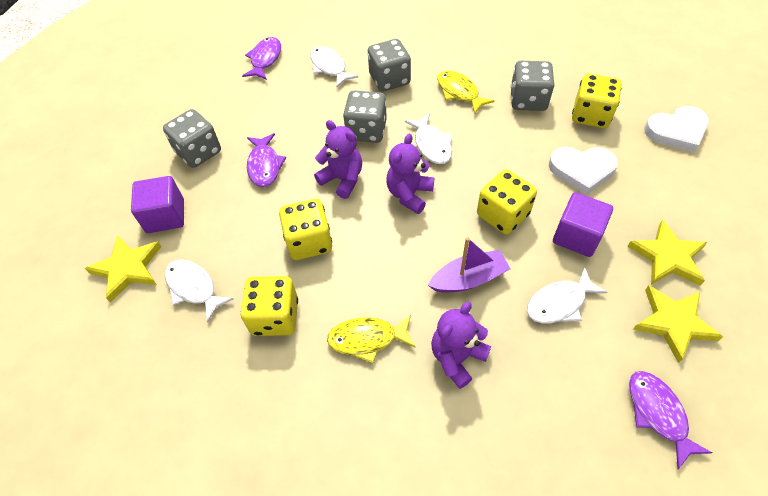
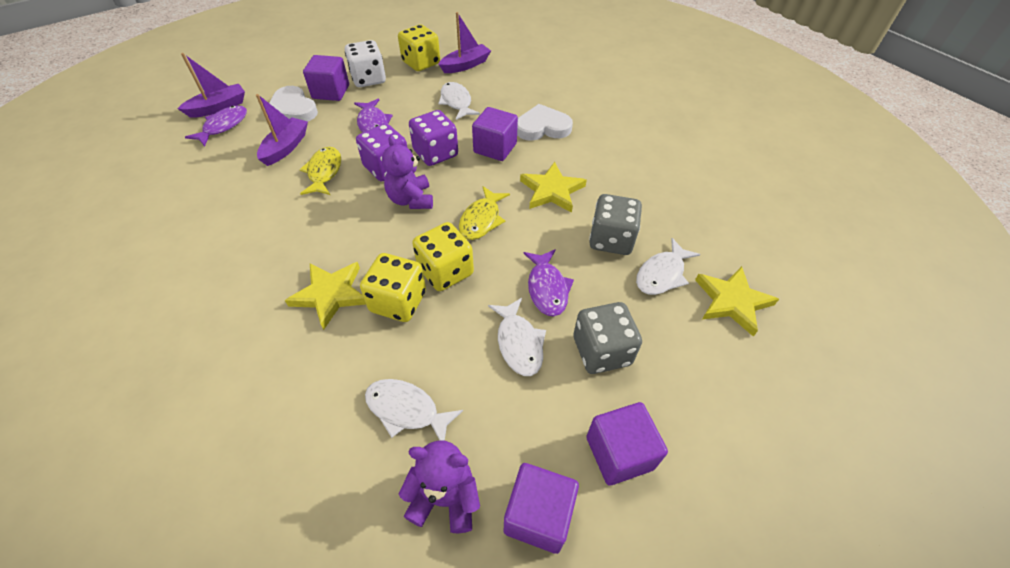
grey dice: 4 -> 2
purple boat: 1 -> 3
purple cube: 2 -> 4
purple dice: 0 -> 2
purple teddy bear: 3 -> 2
white dice: 0 -> 1
yellow dice: 4 -> 3

